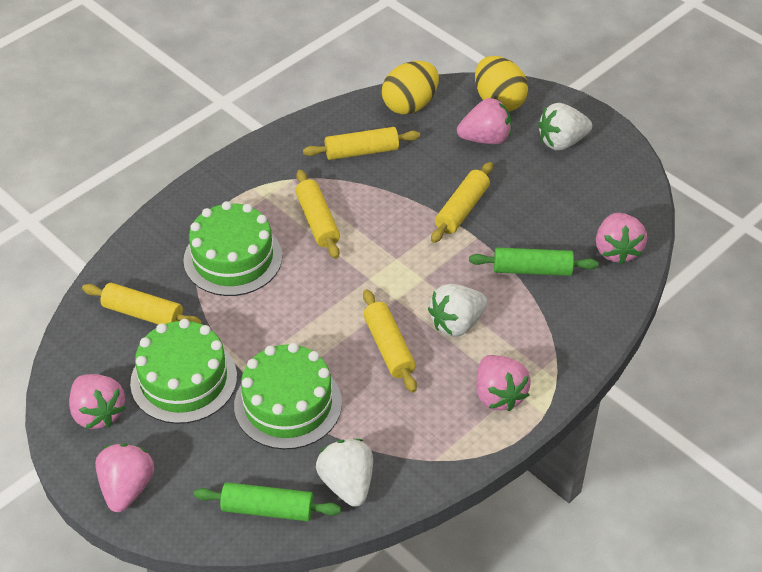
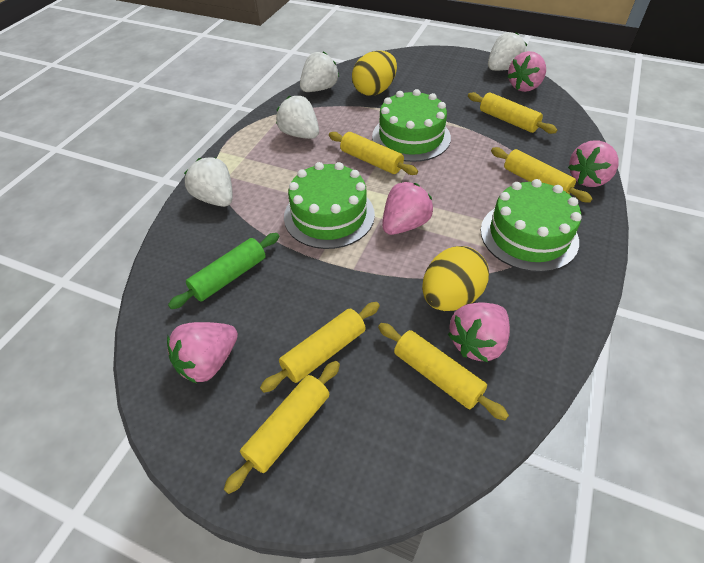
green rolling pin: 2 -> 1
white strawberry: 3 -> 4
yellow rolling pin: 5 -> 6

